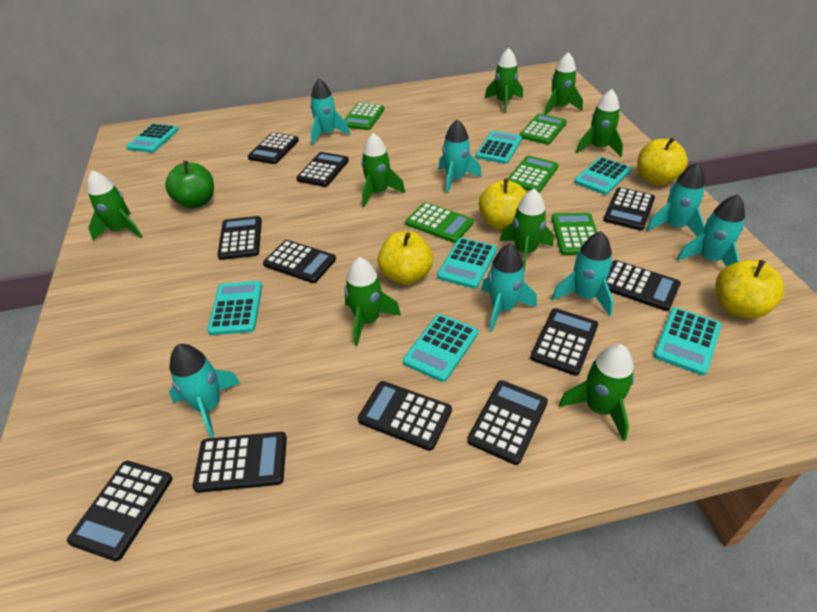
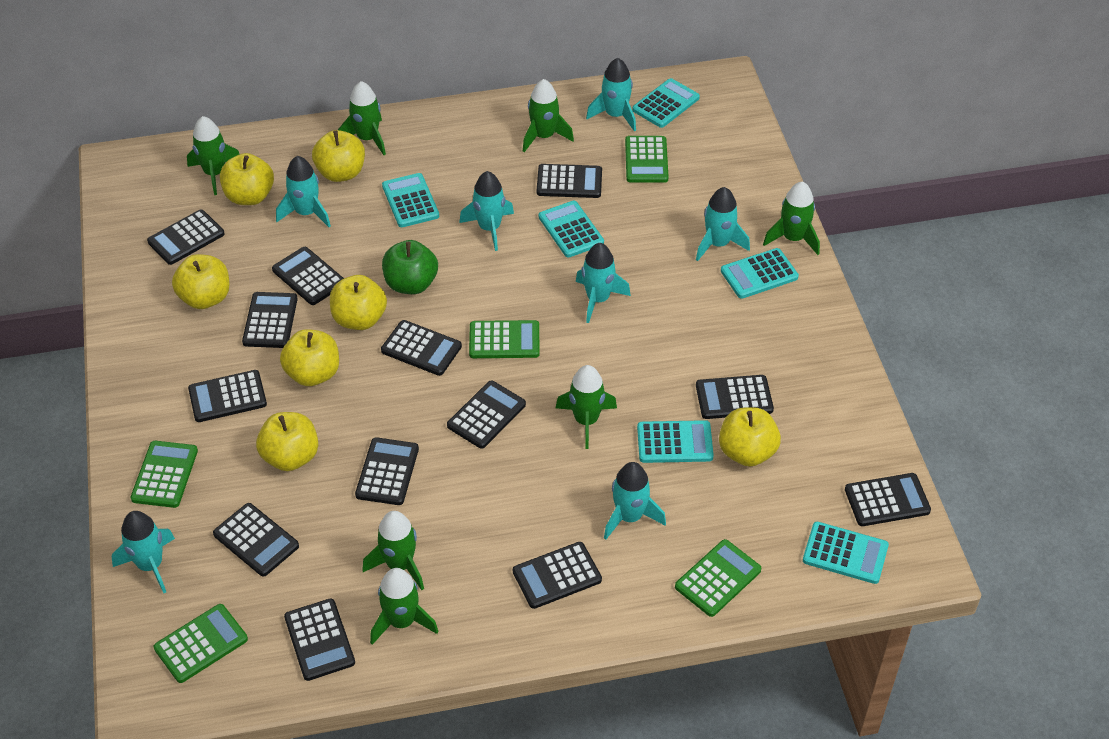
black calculator: 11 -> 13
green rocket: 8 -> 7
turquoise calculator: 7 -> 6
yellow apple: 4 -> 7

